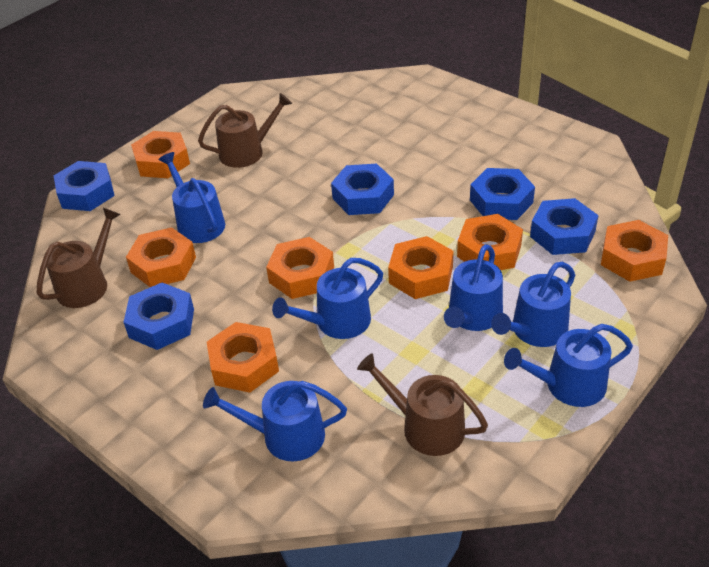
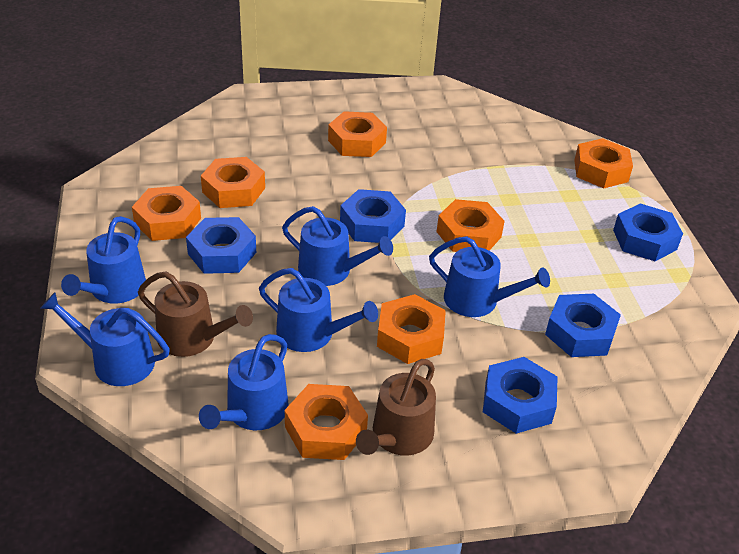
brown watering can: 3 -> 2

